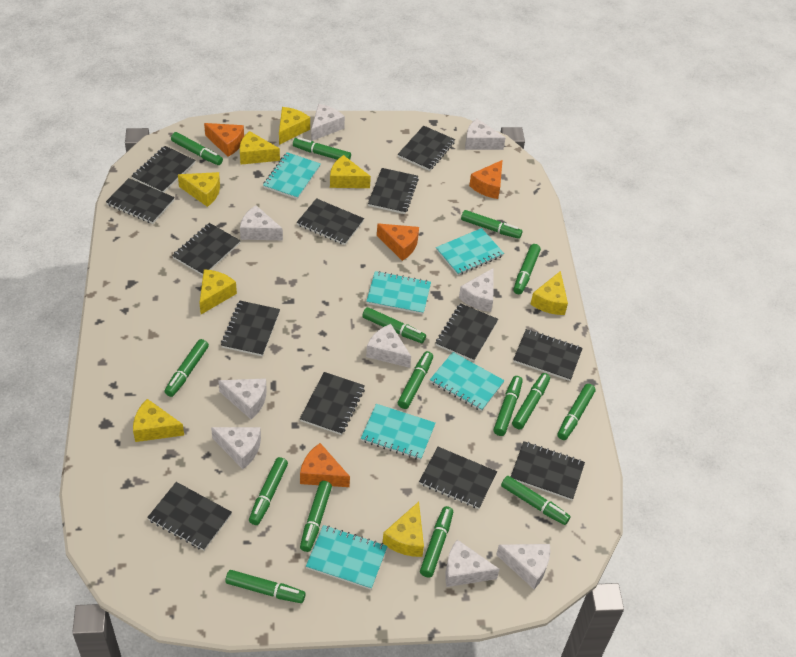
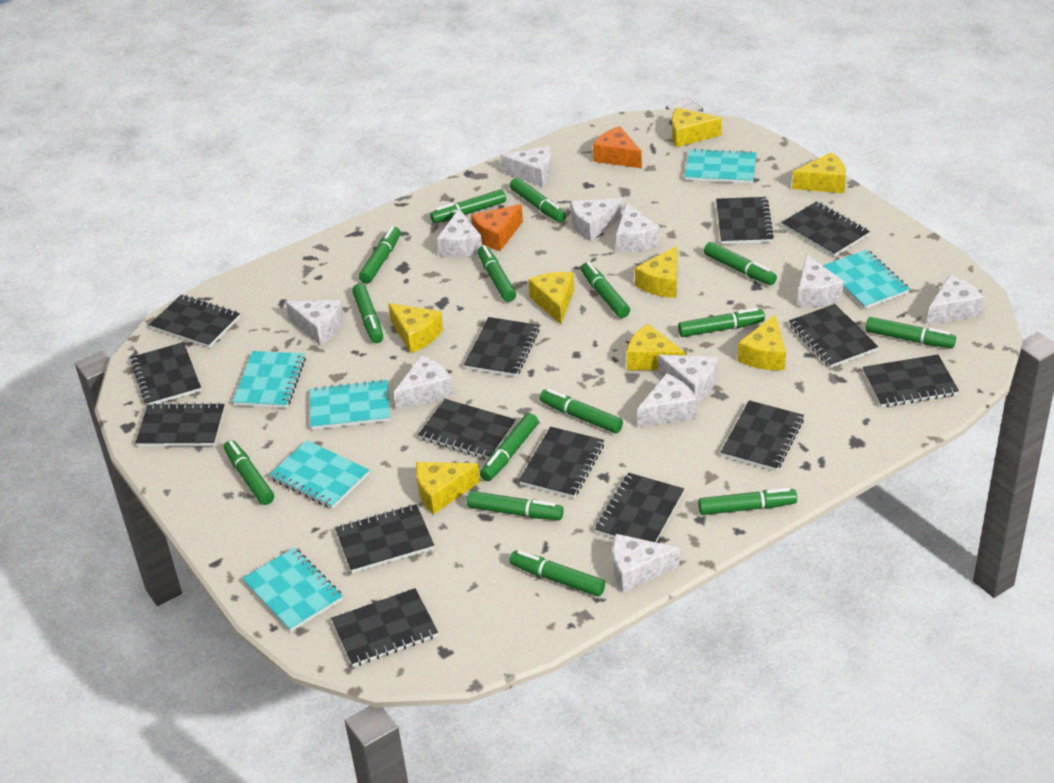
black notebook: 13 -> 14
orange cheese: 4 -> 2
white cheese: 9 -> 11

